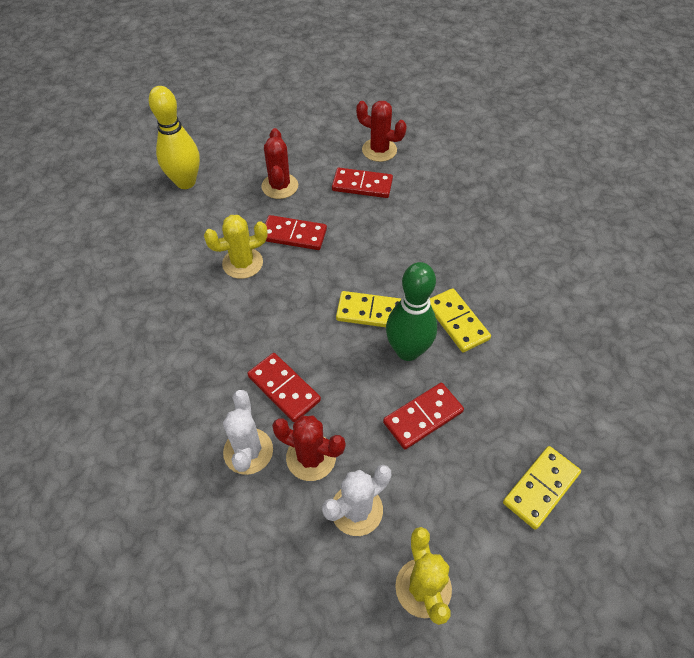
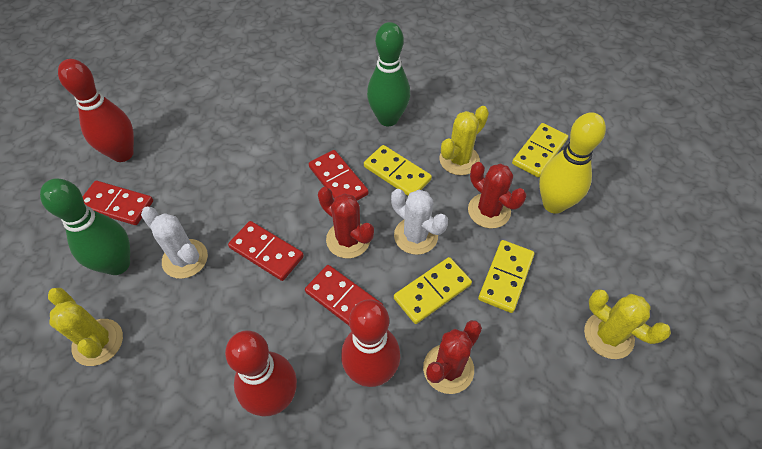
green bowling pin: 1 -> 2
red bowling pin: 0 -> 3
yellow cactus: 2 -> 3
yellow domino: 3 -> 4

